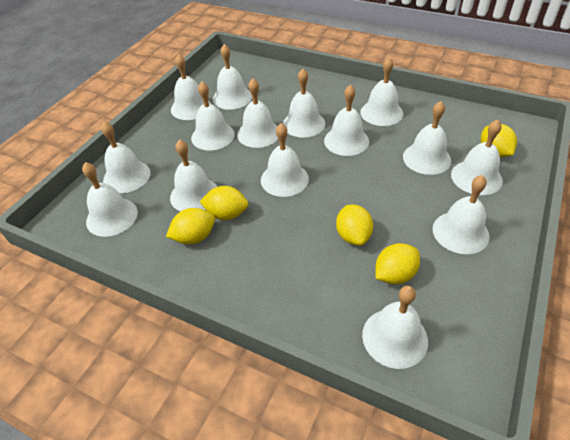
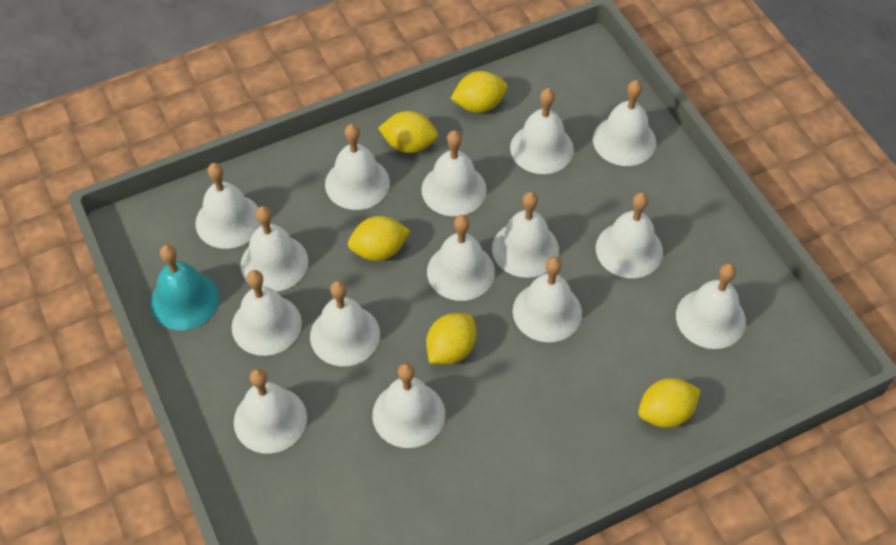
turquoise bell: 0 -> 1

